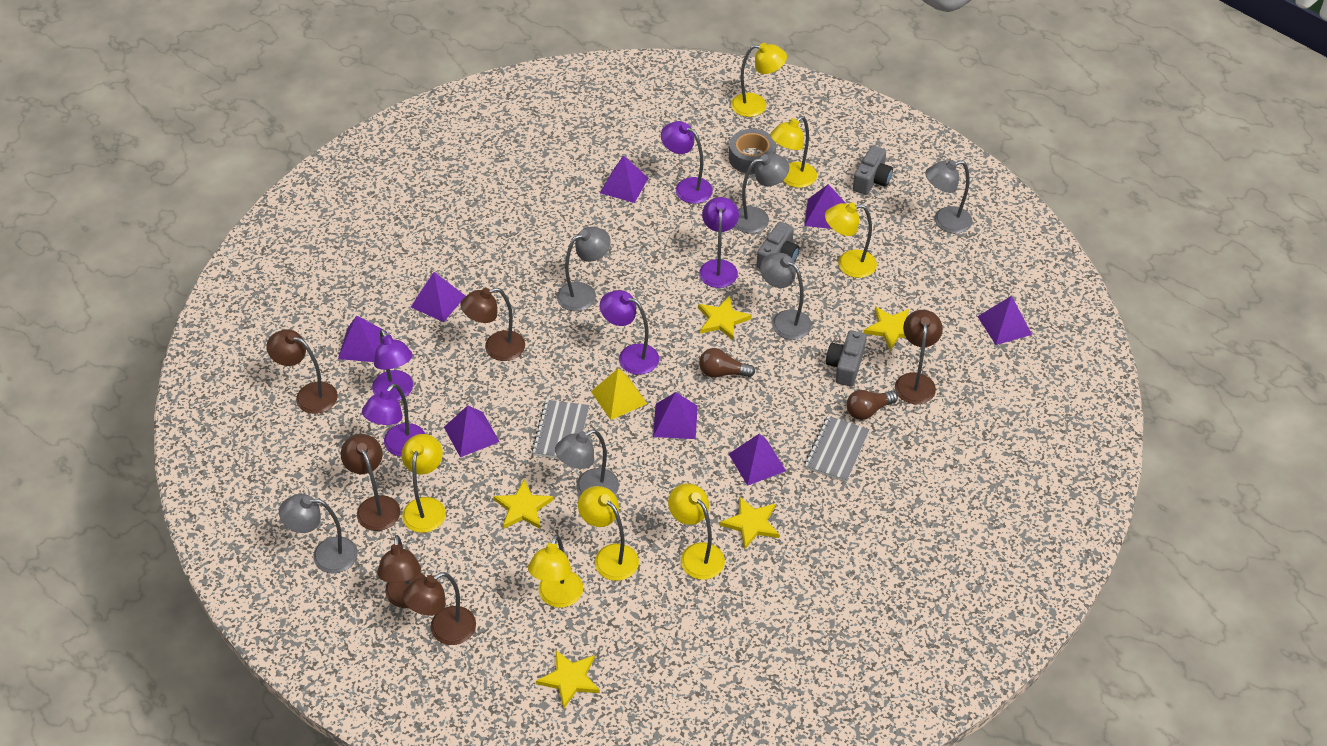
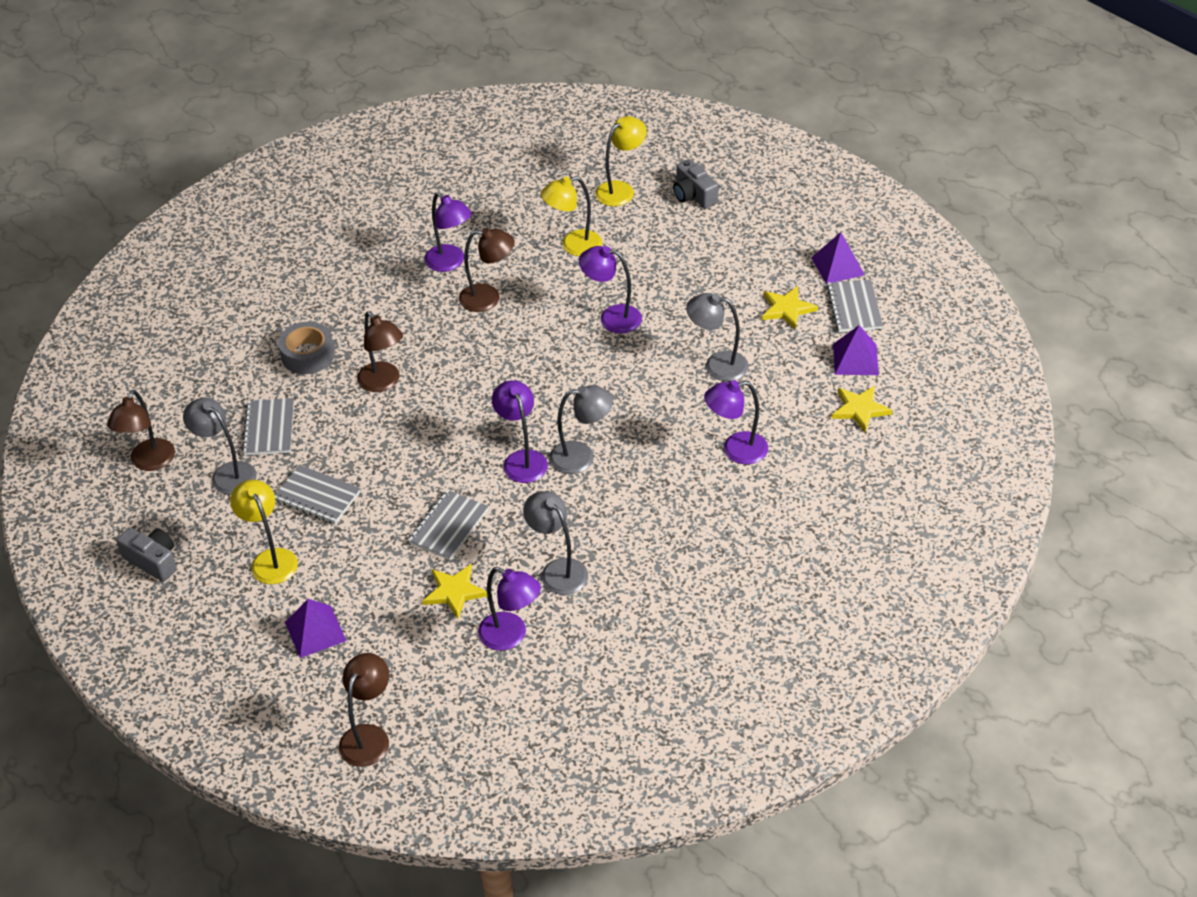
brown lamp: 6 -> 4
brown light bulb: 2 -> 0
grey camera: 3 -> 2
grey lamp: 6 -> 4
grey notebook: 2 -> 4
purple pyramid: 8 -> 3
yellow lamp: 7 -> 3
yellow pyramid: 1 -> 0
yellow star: 5 -> 3

